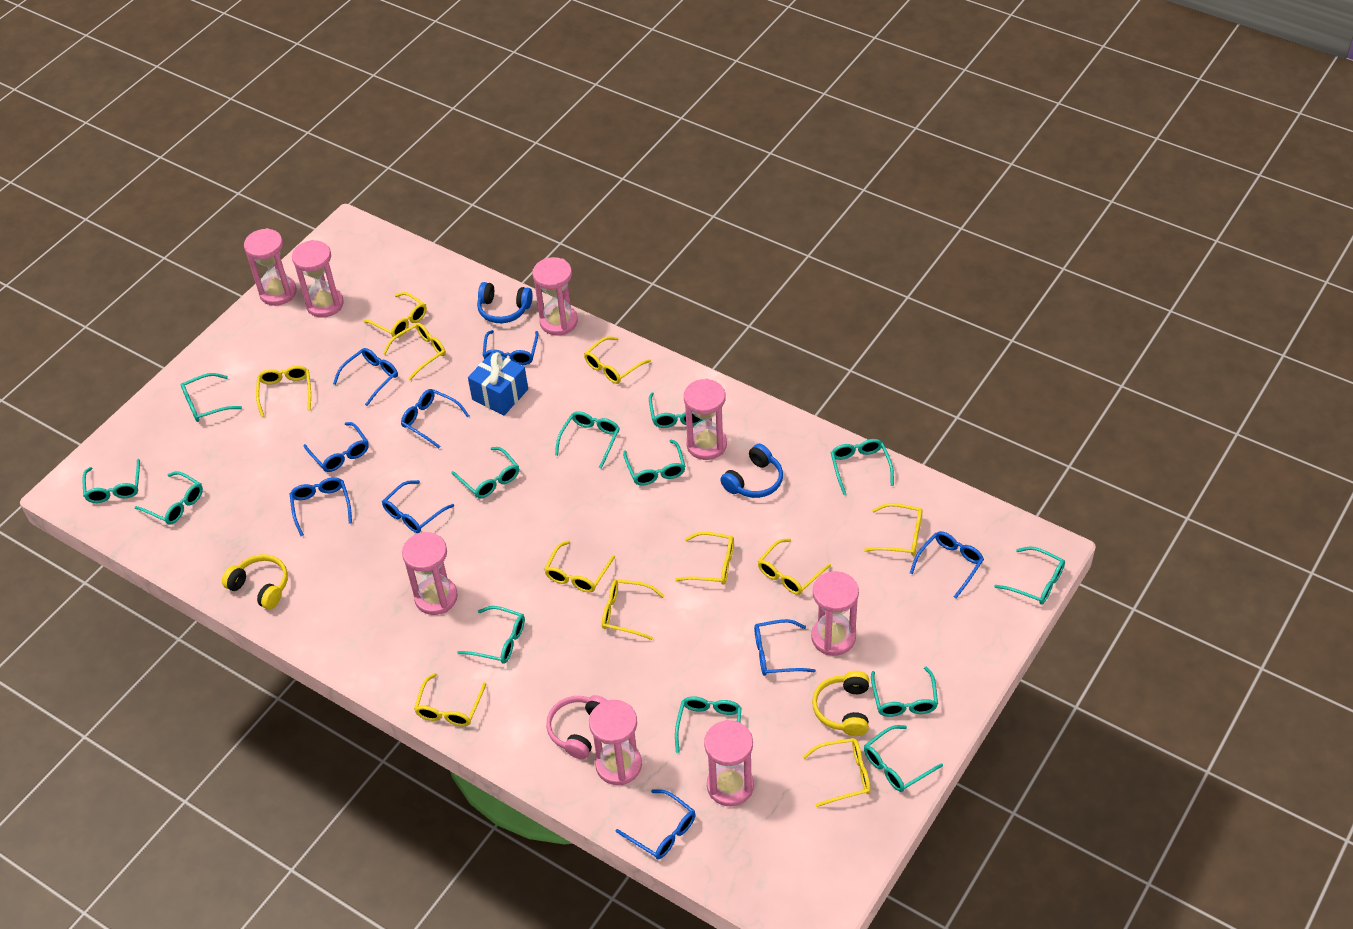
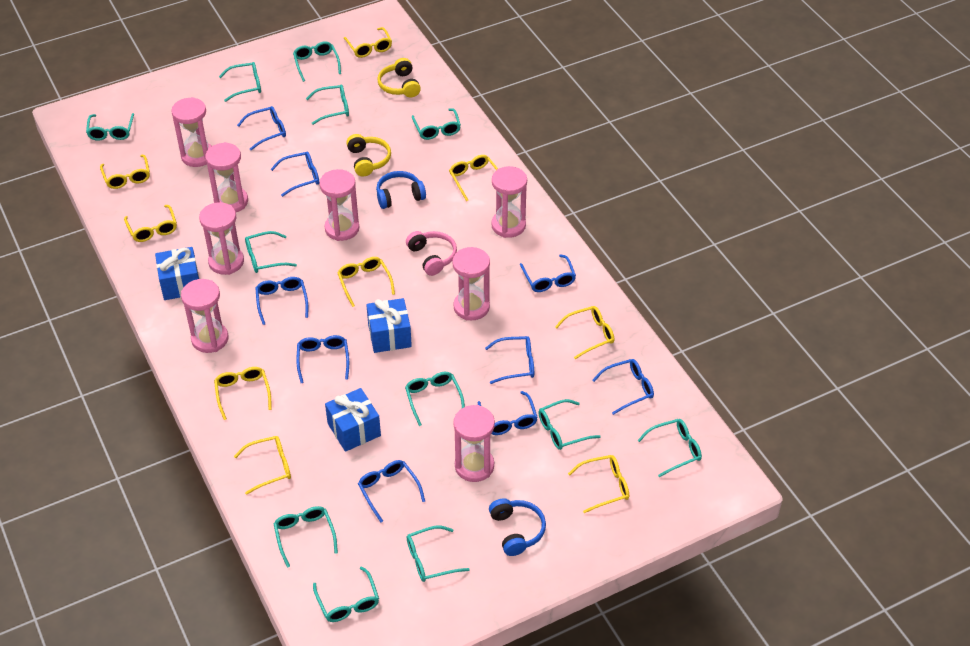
blue gift: 1 -> 3
turquoise glasses: 13 -> 12
yellow glasses: 11 -> 9

